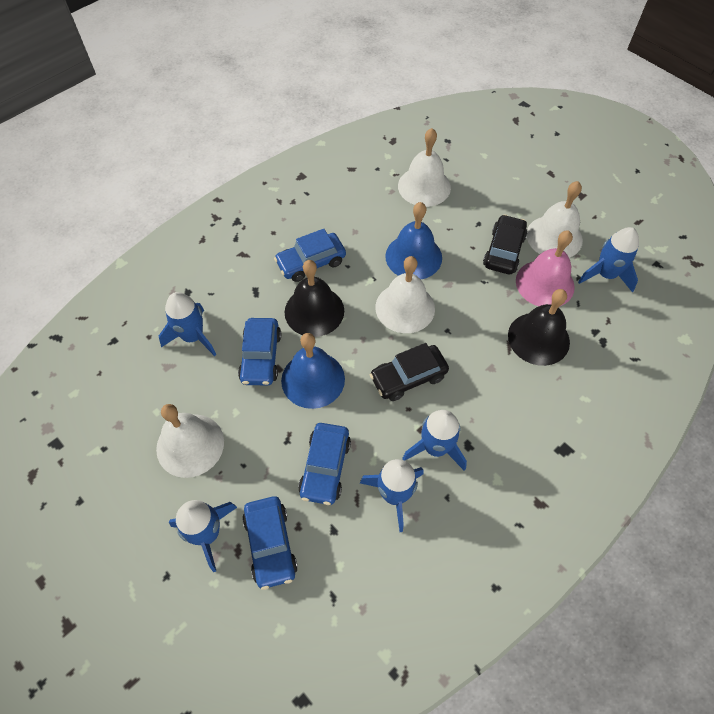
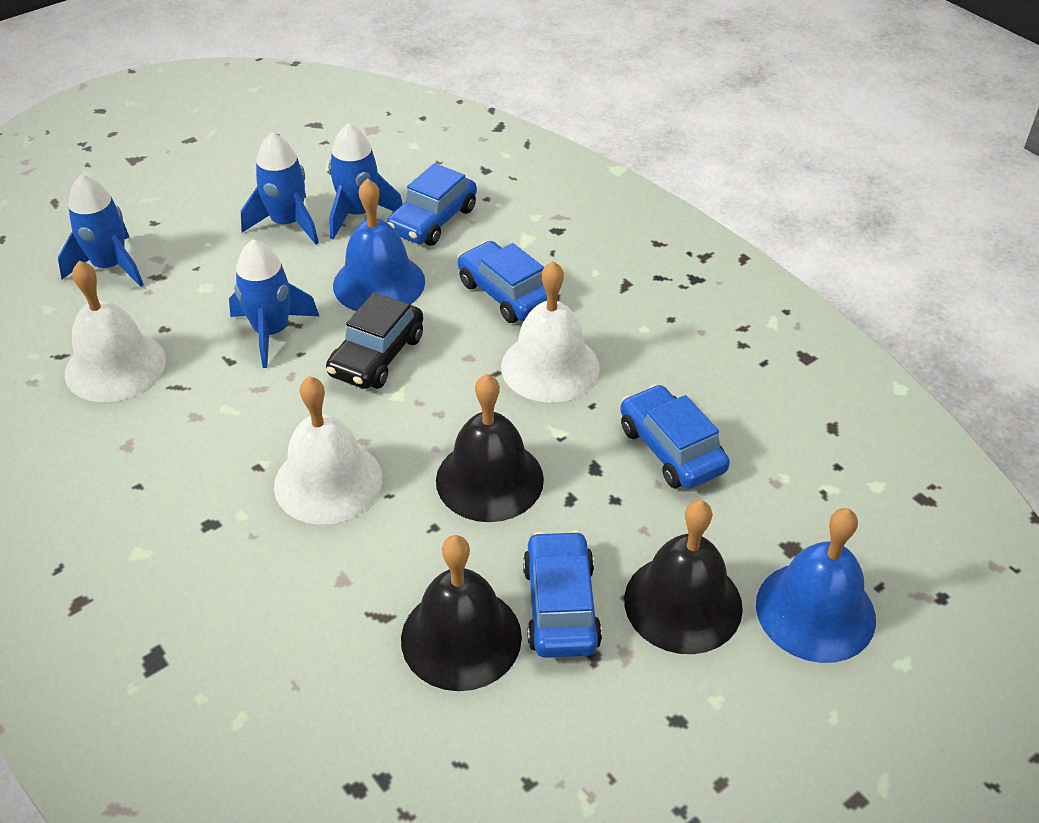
black bell: 2 -> 3
black car: 2 -> 1
blue rocket: 5 -> 4
pink bell: 1 -> 0
white bell: 4 -> 3

